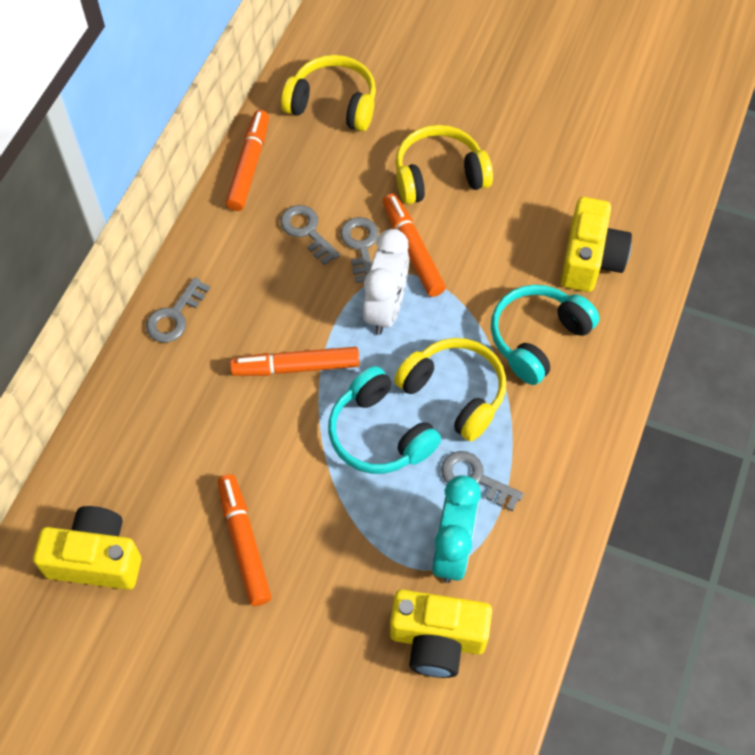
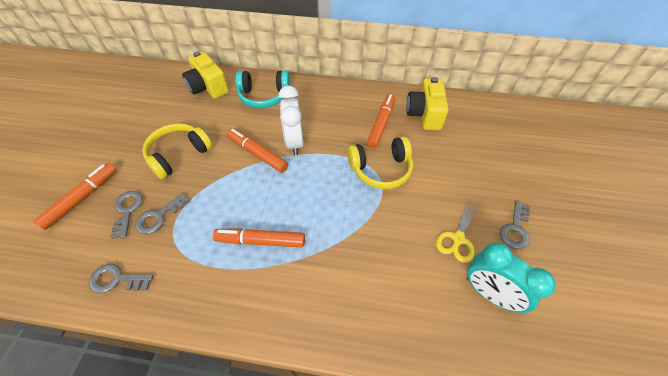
turquoise headphones: 2 -> 1
yellow camera: 3 -> 2
yellow headphones: 3 -> 2
yellow scissors: 0 -> 1

